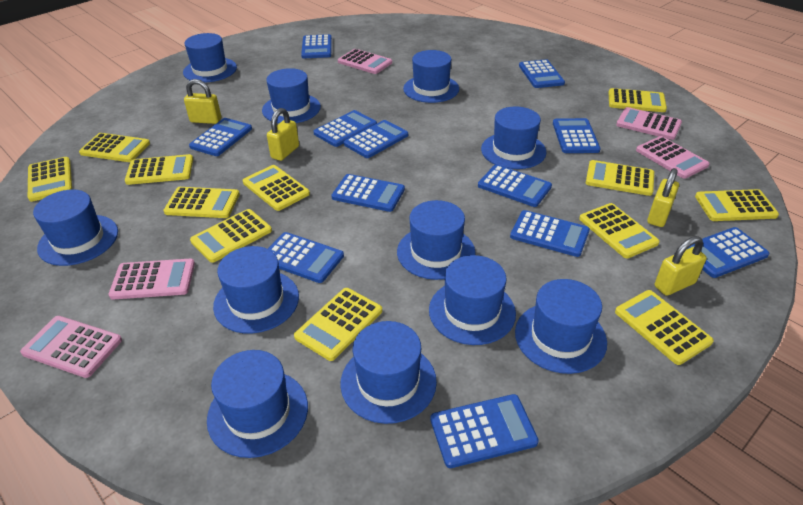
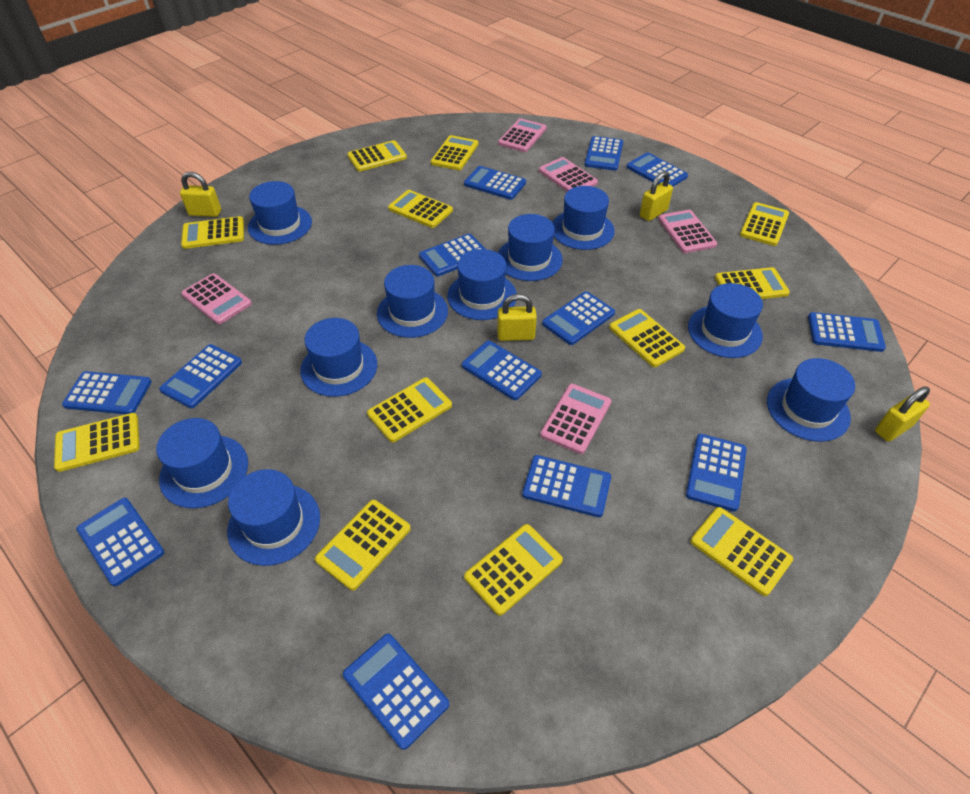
blue calculator: 12 -> 13
blue hat: 11 -> 10

